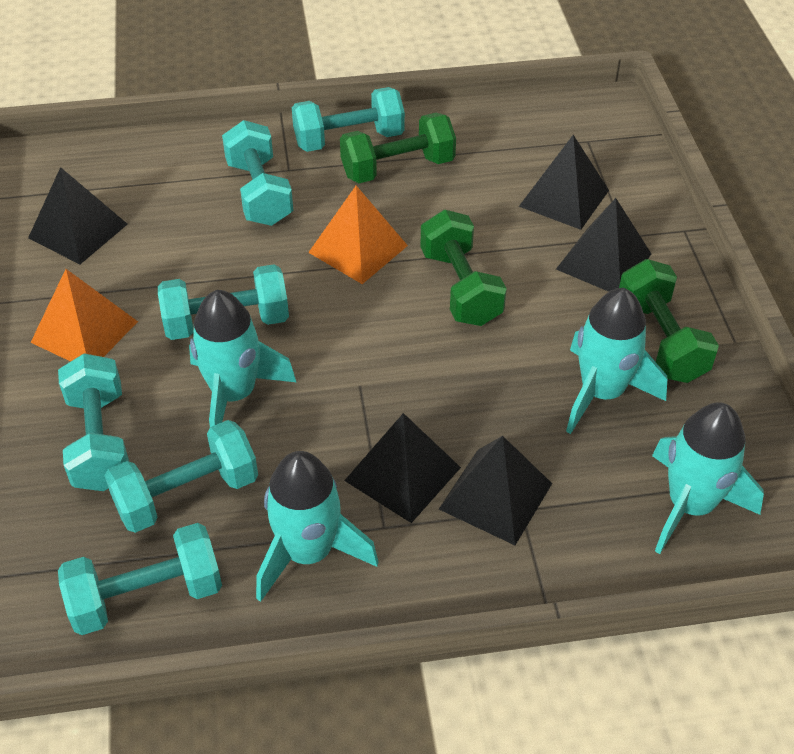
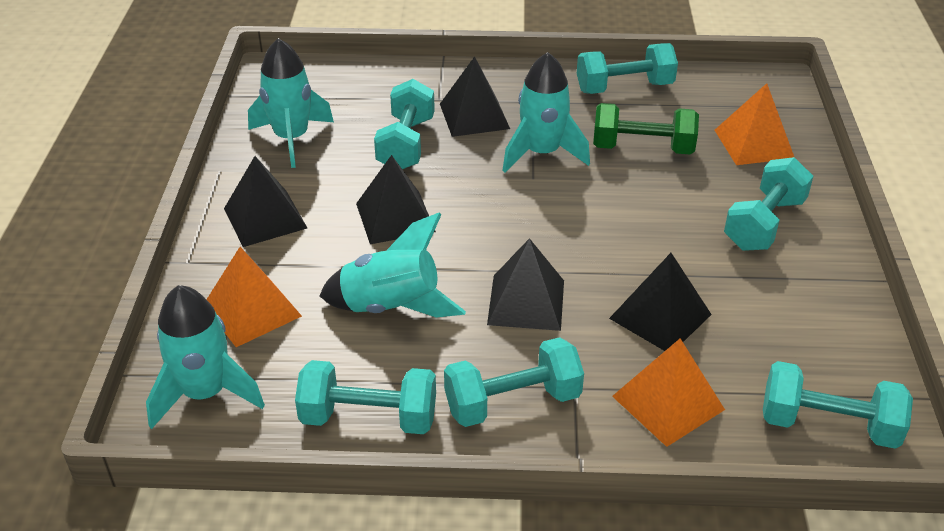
green dumbbell: 3 -> 1
orange pyramid: 2 -> 3

